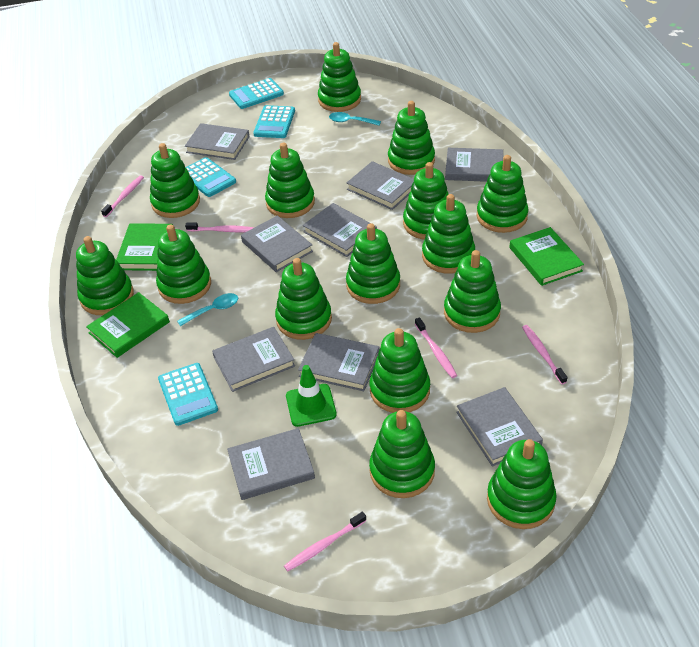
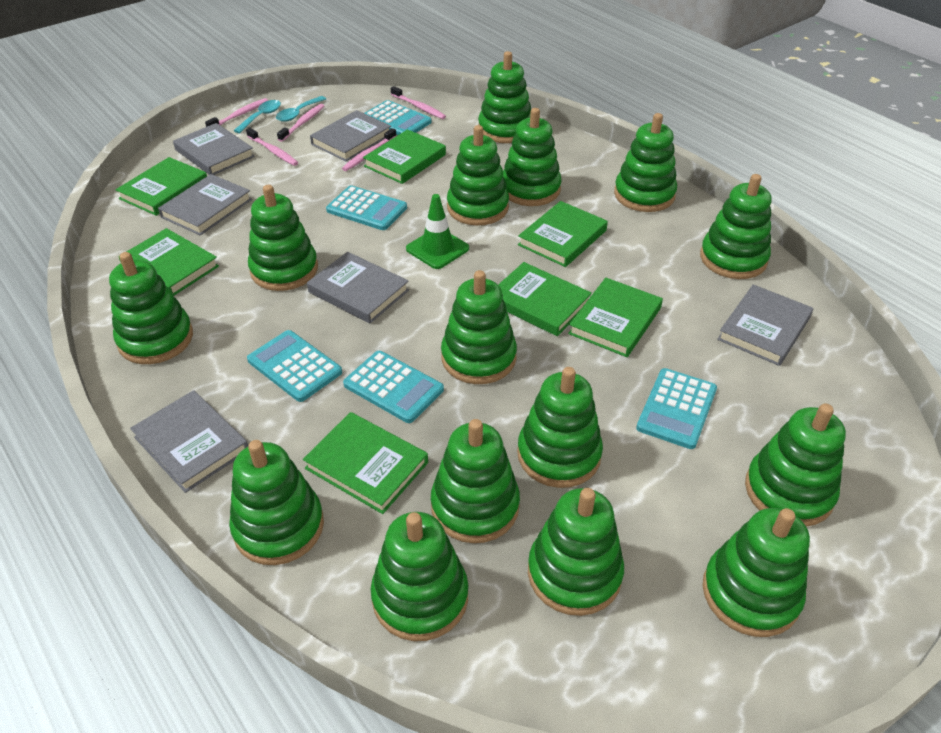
green book: 3 -> 7
grey book: 9 -> 6
turquoise calculator: 4 -> 5

